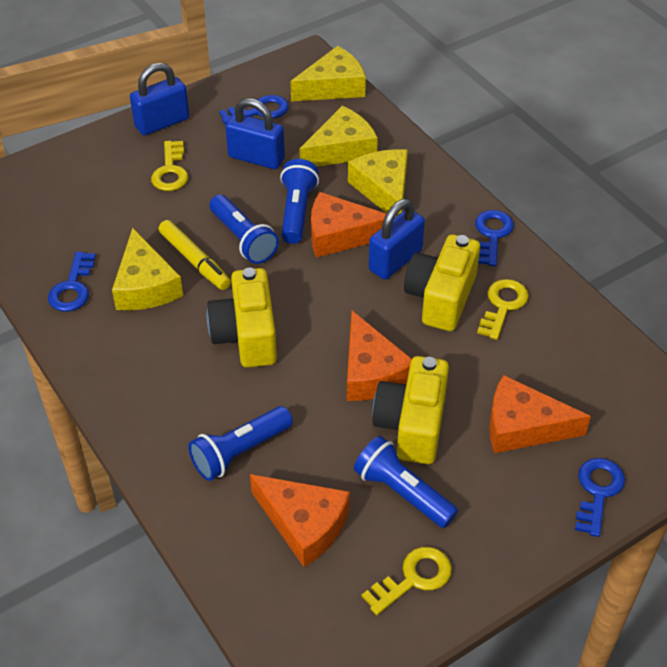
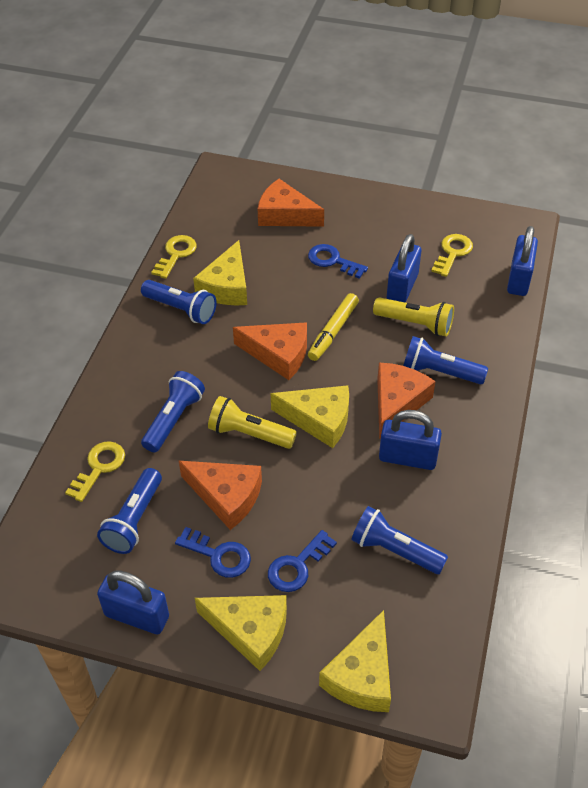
blue flashlight: 4 -> 5
blue key: 4 -> 3
blue padlock: 3 -> 4
yellow camera: 3 -> 0
yellow flashlight: 0 -> 2

